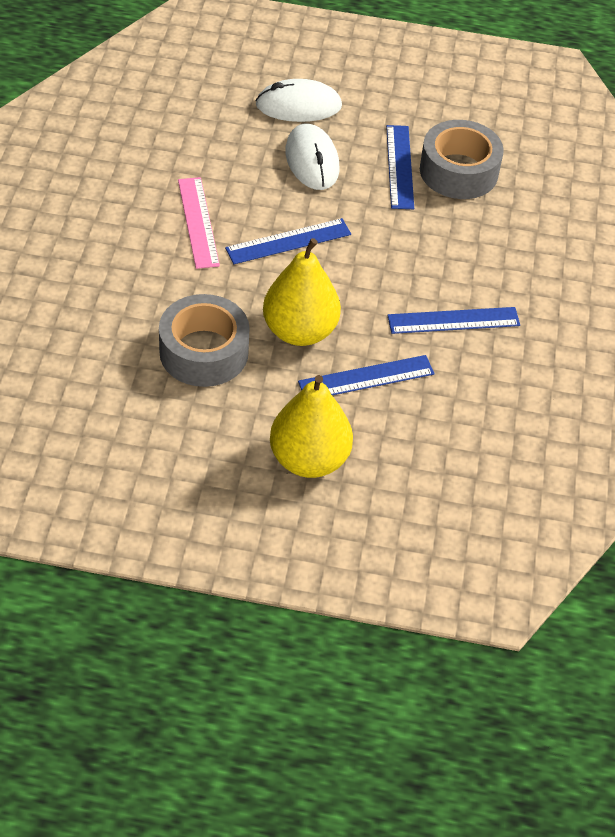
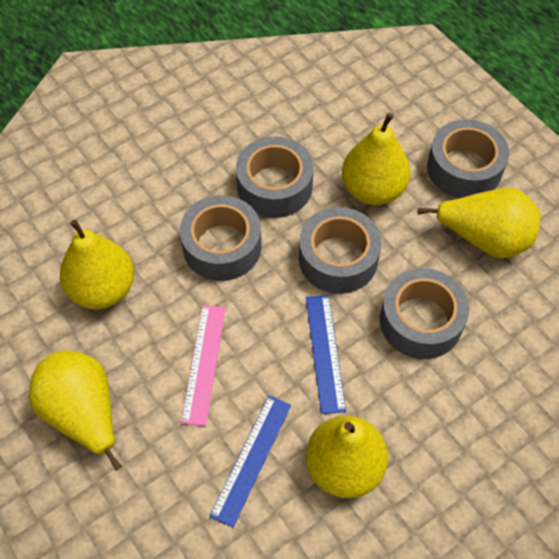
blue ruler: 4 -> 2
grey tape: 2 -> 5
white mouse: 2 -> 0
yellow pear: 2 -> 5

